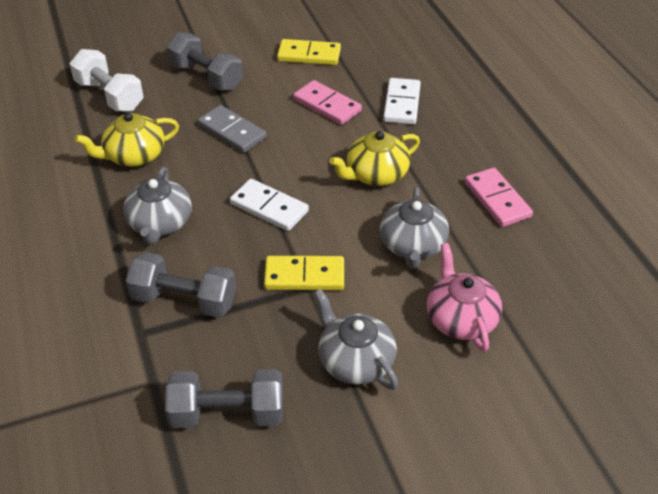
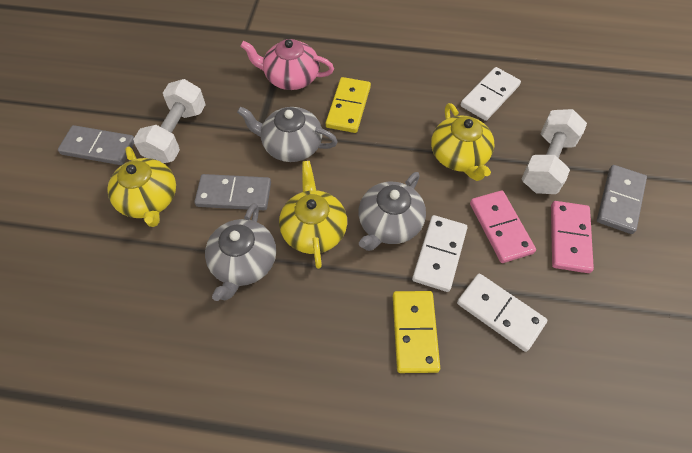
grey domino: 1 -> 3
grey dumbbell: 3 -> 0
white domino: 2 -> 3
white dumbbell: 1 -> 2
yellow teapot: 2 -> 3

